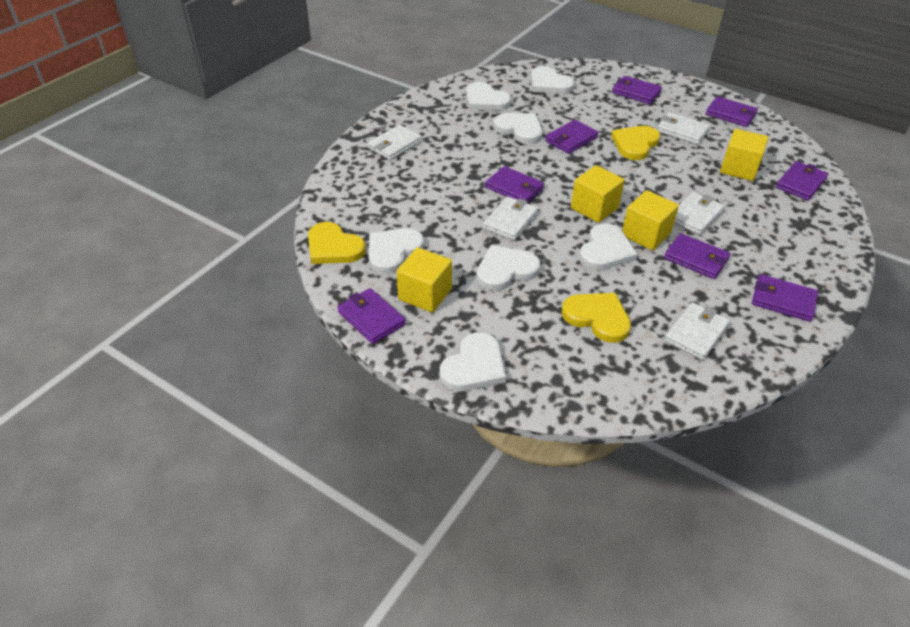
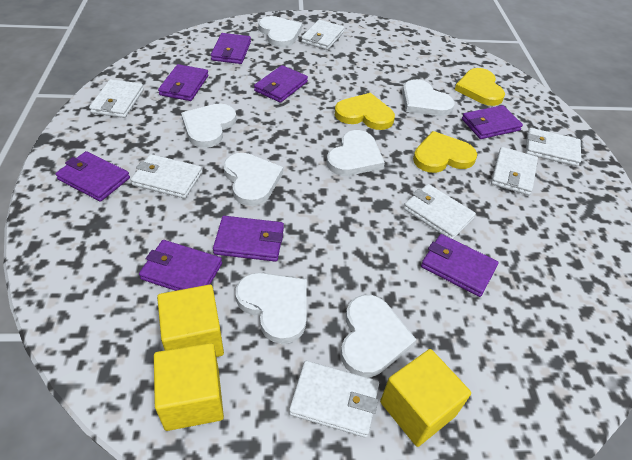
white wallet: 5 -> 7
yellow cube: 4 -> 3

